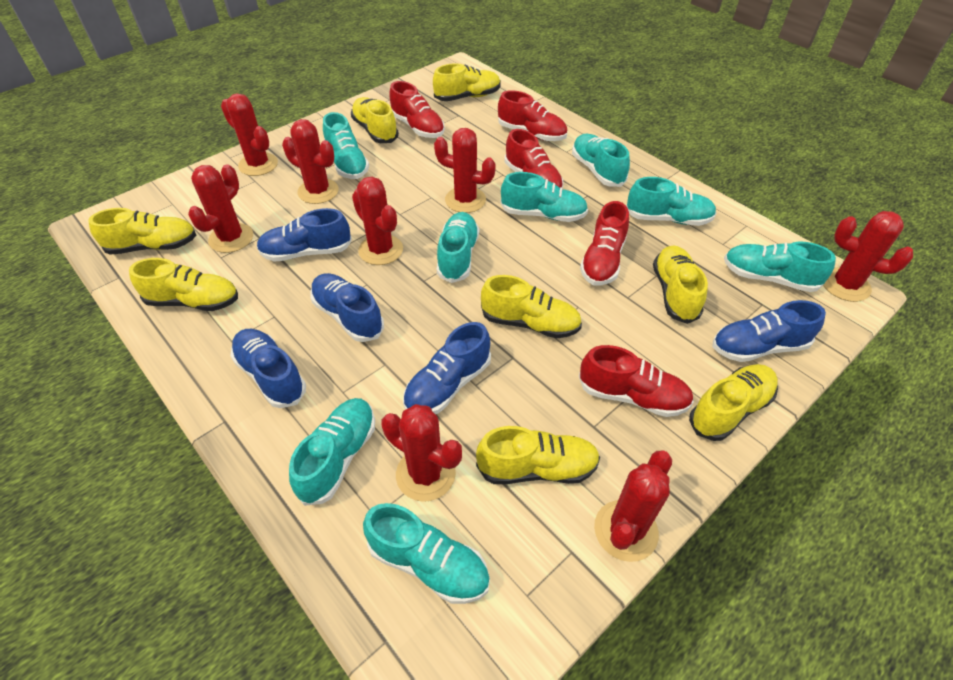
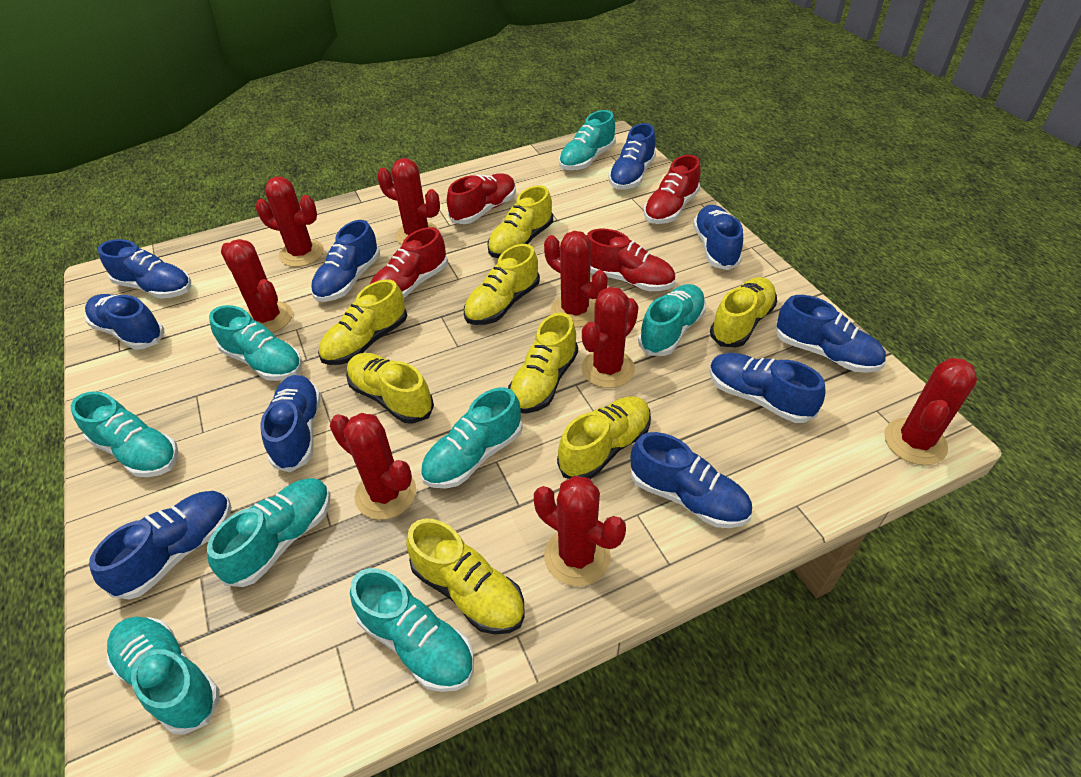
blue shoe: 5 -> 10
red shoe: 5 -> 4

